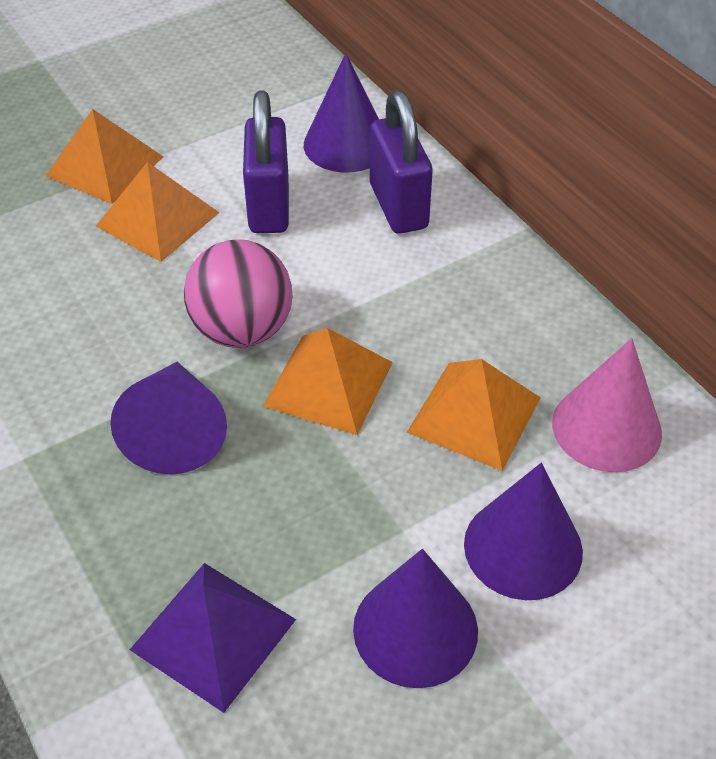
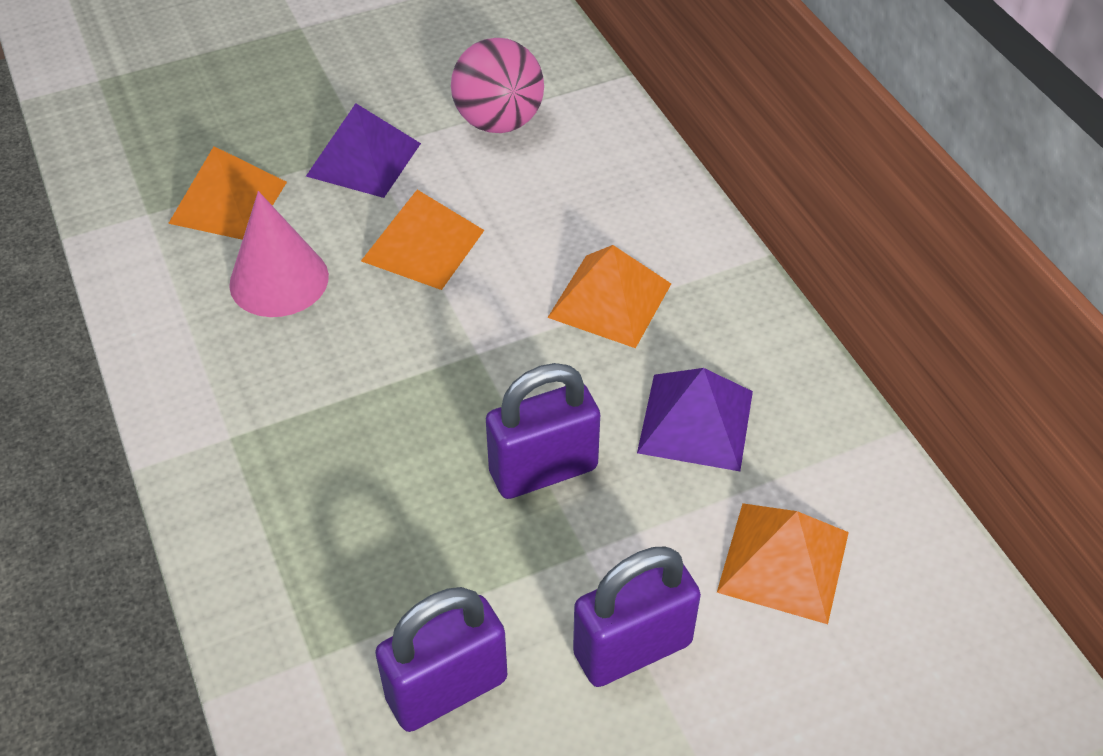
purple cone: 4 -> 0
purple padlock: 2 -> 3
purple pyramid: 1 -> 2

